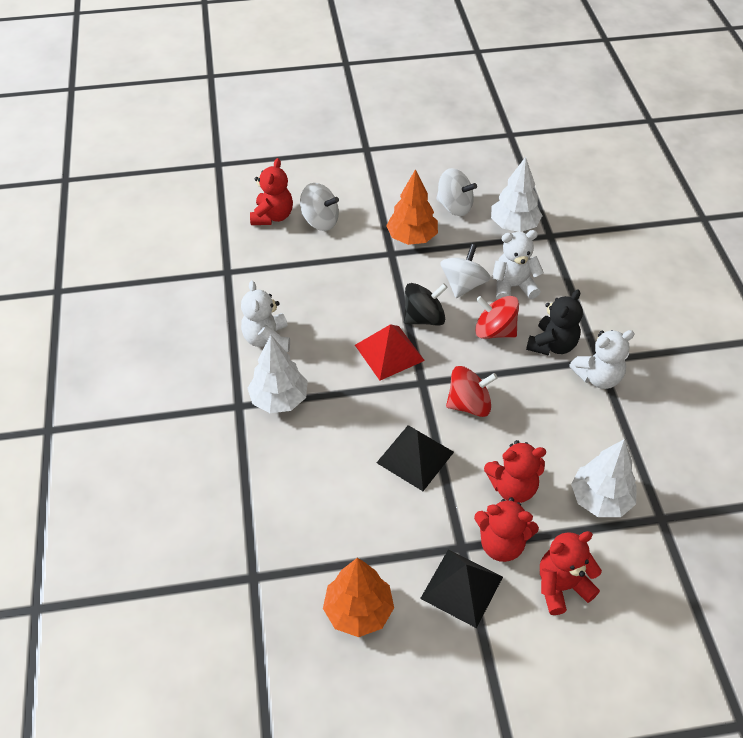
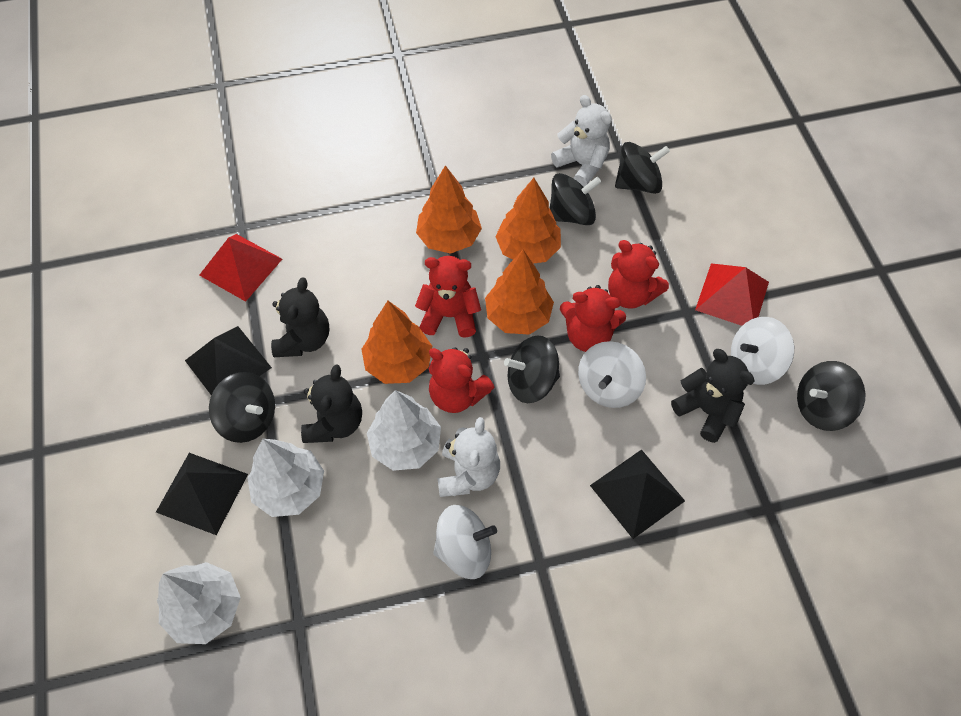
black pyramid: 2 -> 3
black spinning top: 1 -> 5
black teddy bear: 1 -> 3
orange tree: 2 -> 4
red pyramid: 1 -> 2
red spinning top: 2 -> 0
white teddy bear: 3 -> 2

